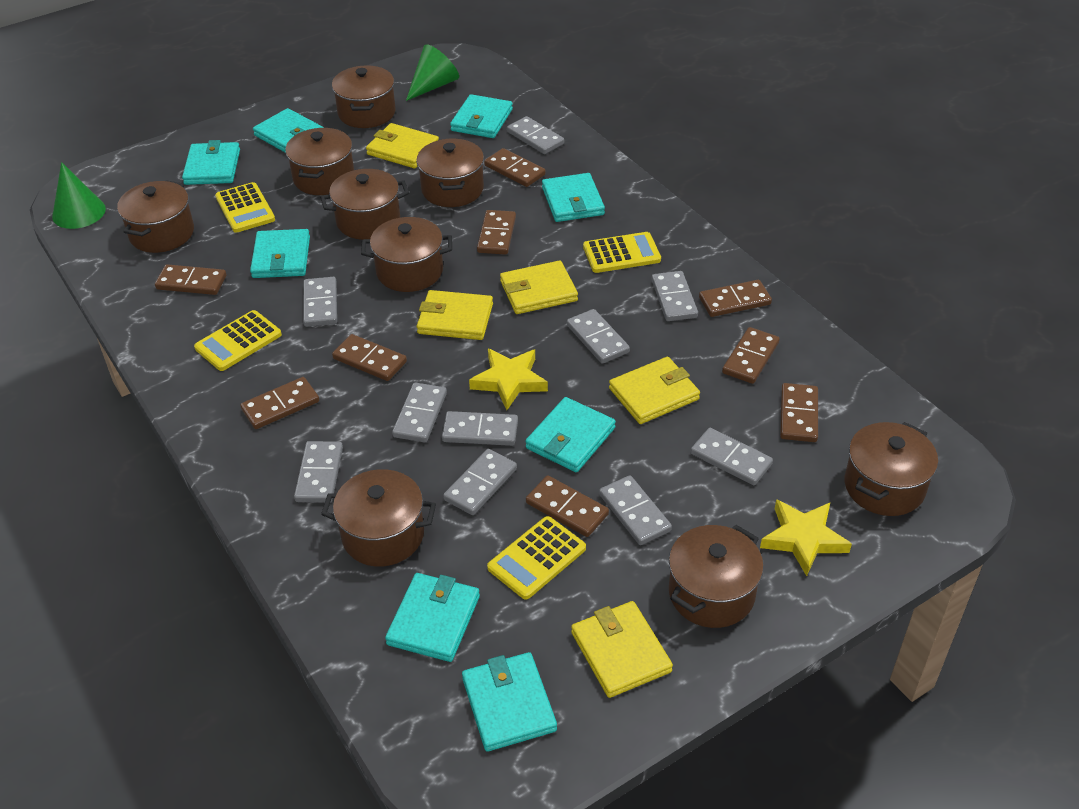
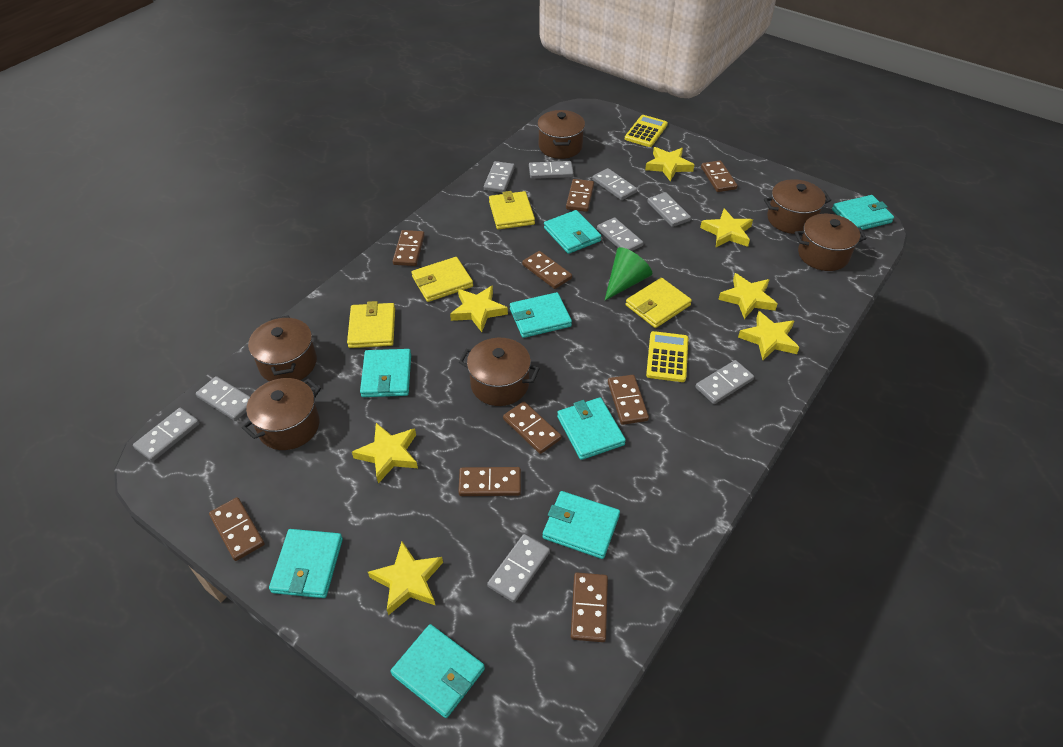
brown pot: 9 -> 6
green cone: 2 -> 1
grey domino: 10 -> 9
yellow calculator: 4 -> 2
yellow star: 2 -> 7
yellow wallet: 5 -> 4

